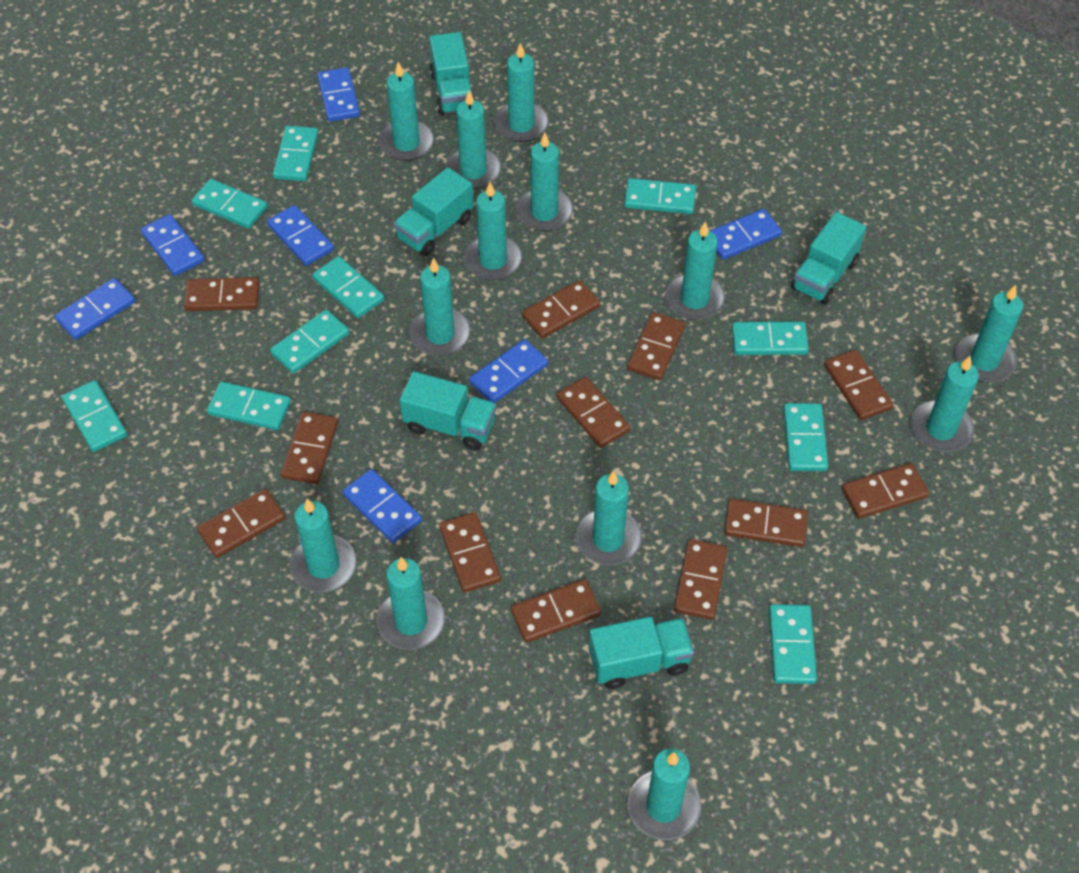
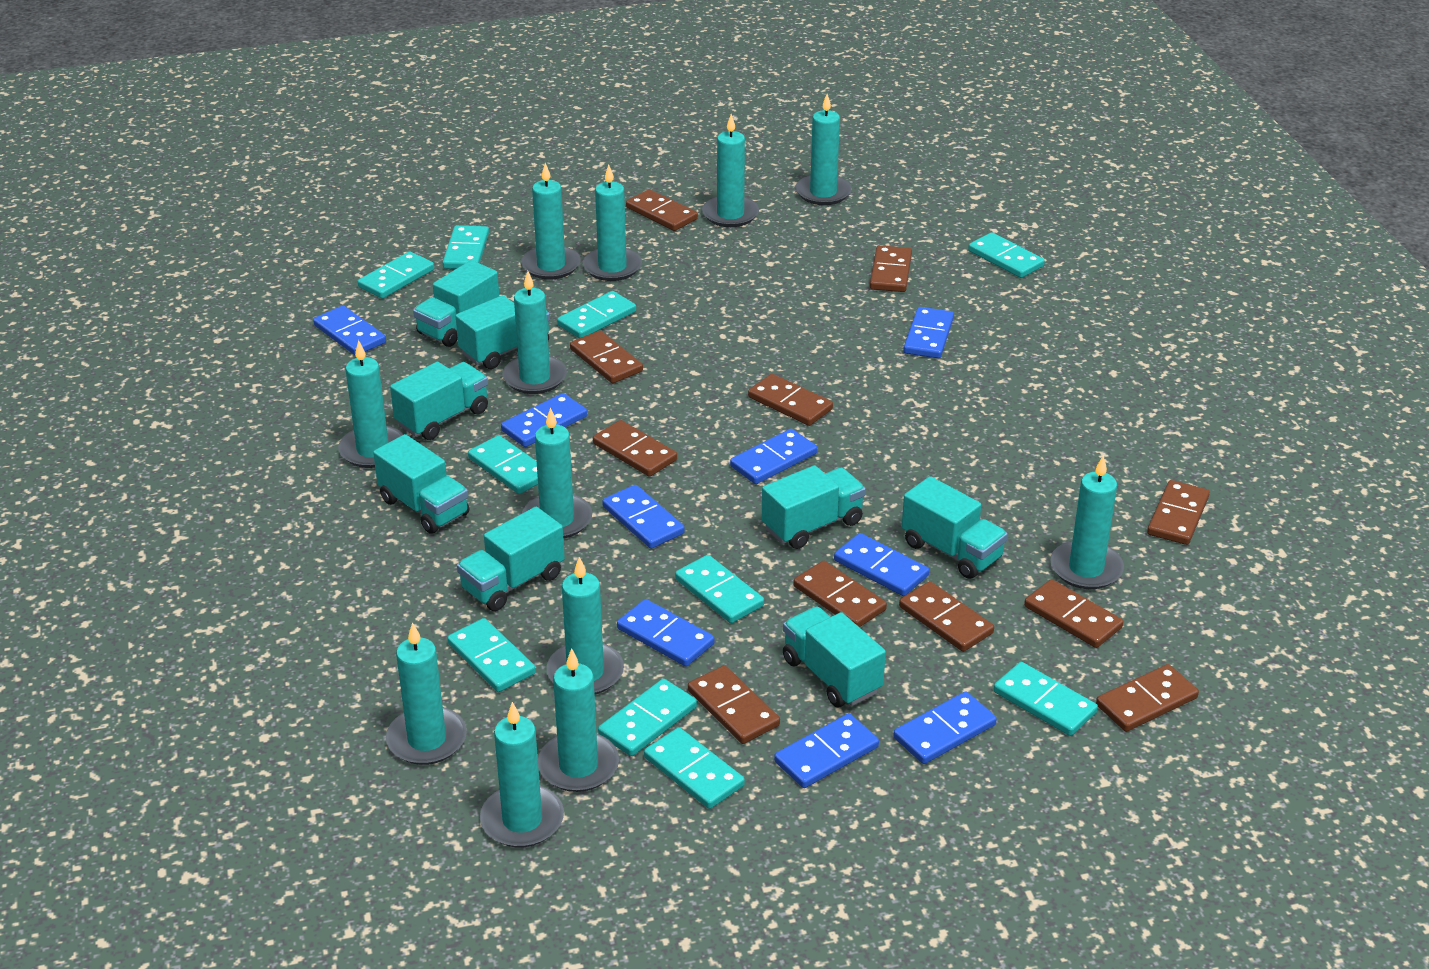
blue domino: 7 -> 9
brown domino: 12 -> 11
turquoise candle: 13 -> 12
turquoise truck: 5 -> 8

